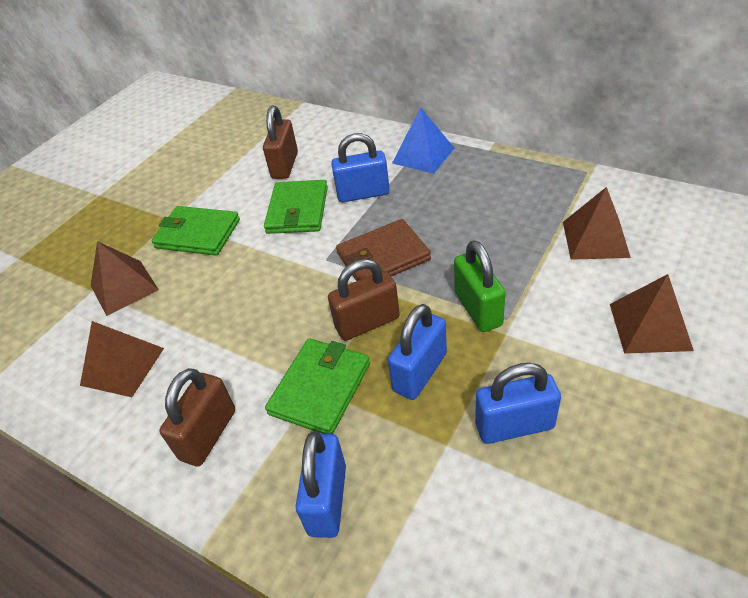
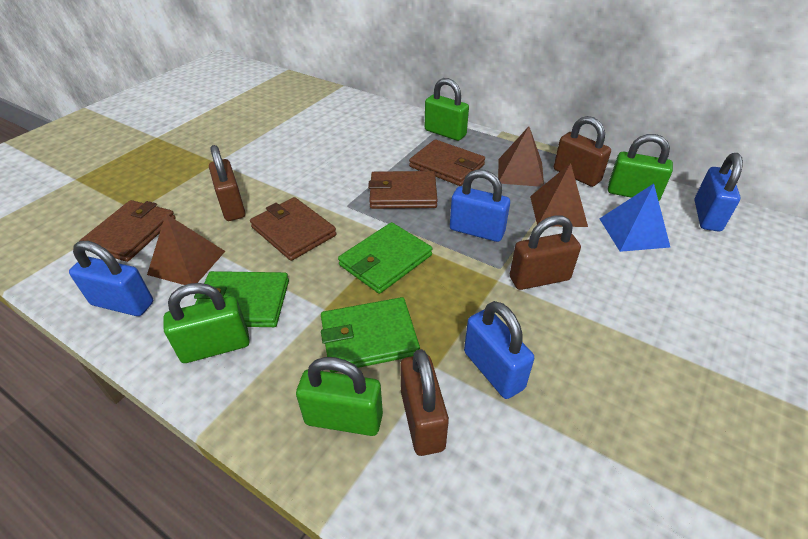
brown padlock: 3 -> 4
brown pyramid: 4 -> 3
brown wallet: 1 -> 4
green padlock: 1 -> 4

